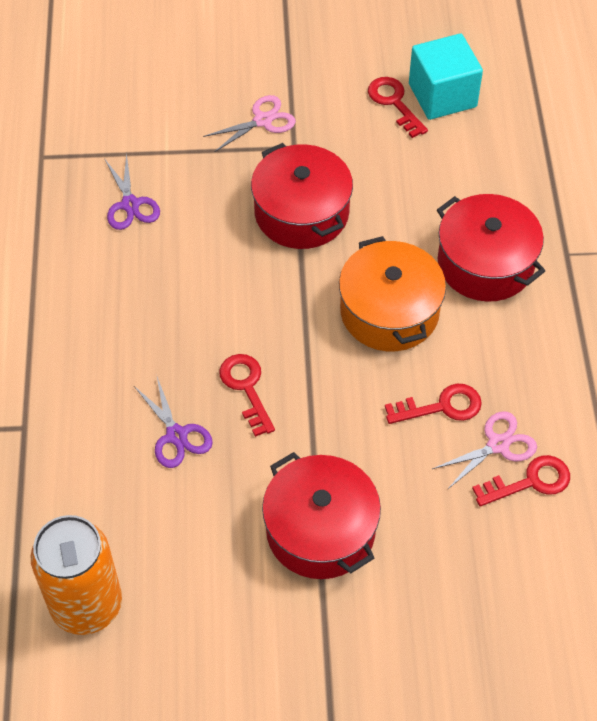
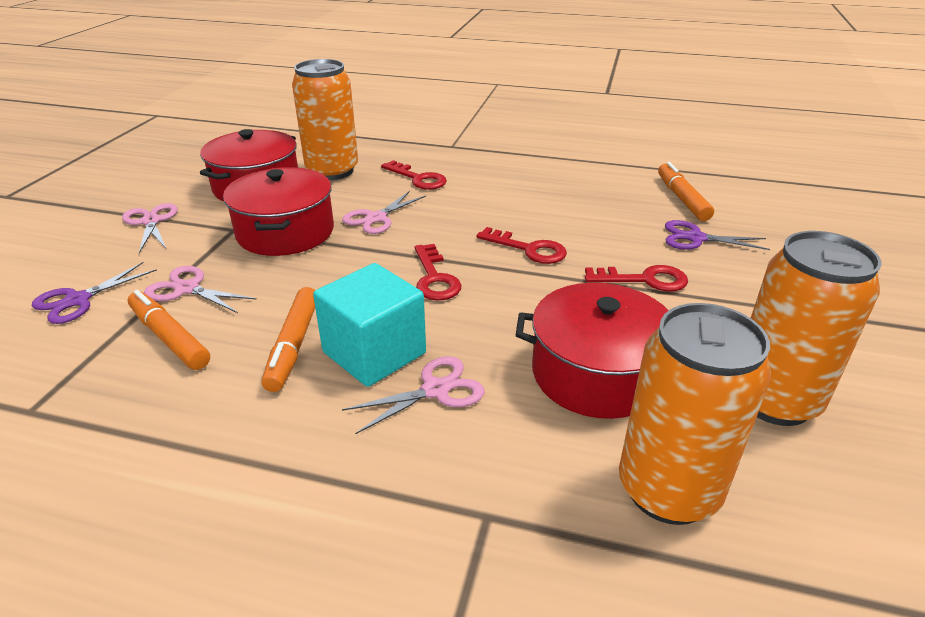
orange can: 1 -> 3
orange marker: 0 -> 3
orange pot: 1 -> 0
pink scissors: 2 -> 4

